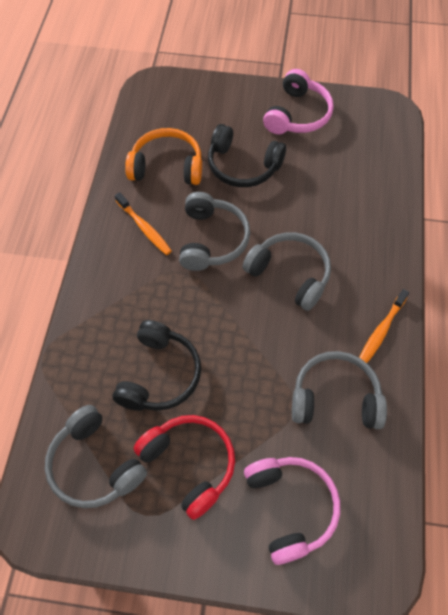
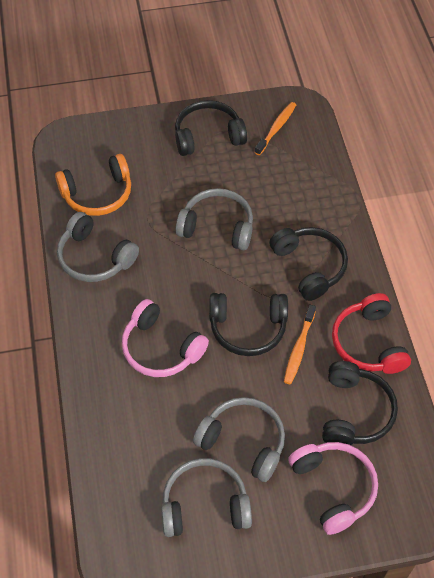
black headphones: 2 -> 4

